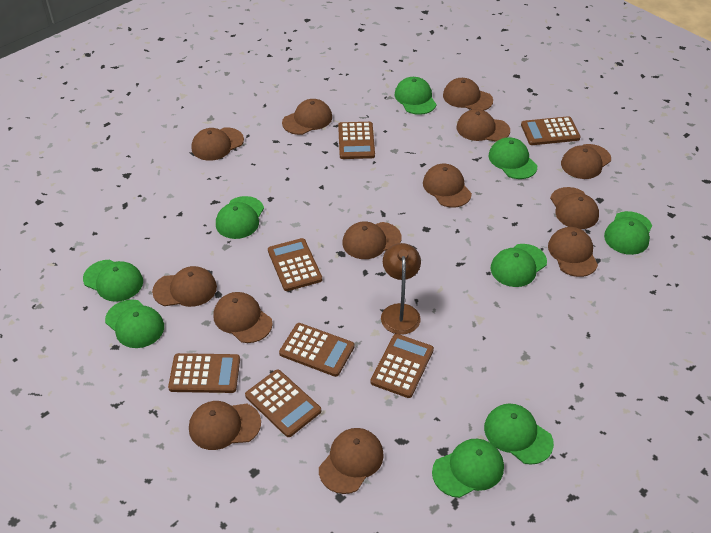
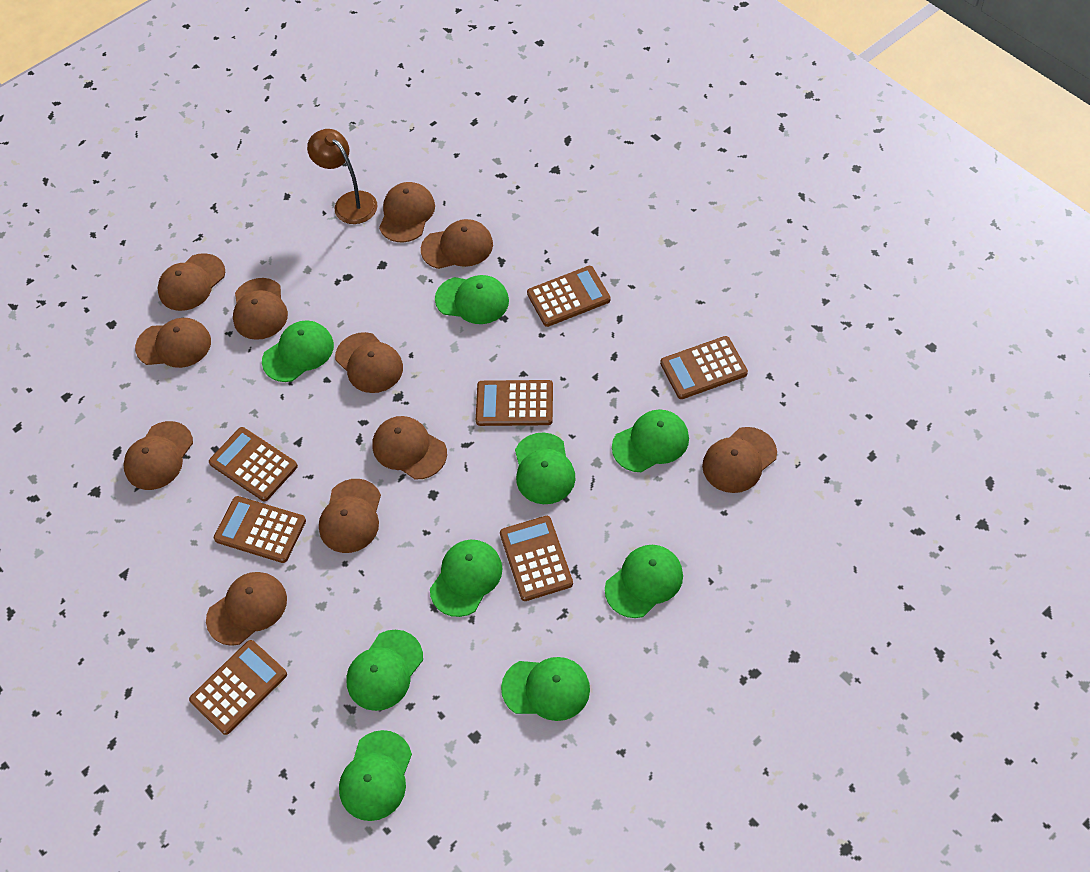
brown cap: 13 -> 11

